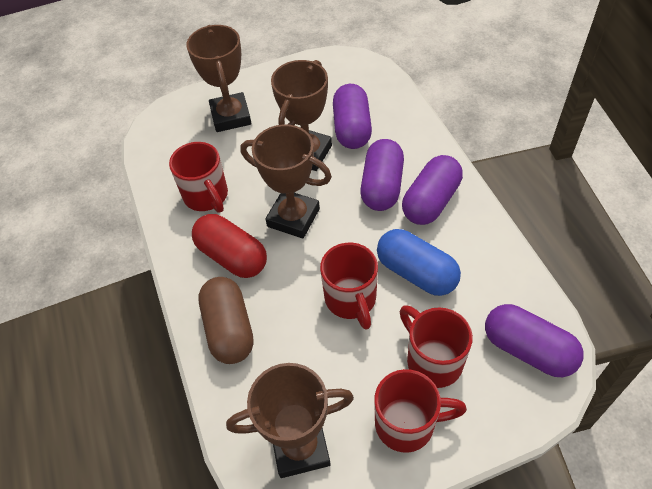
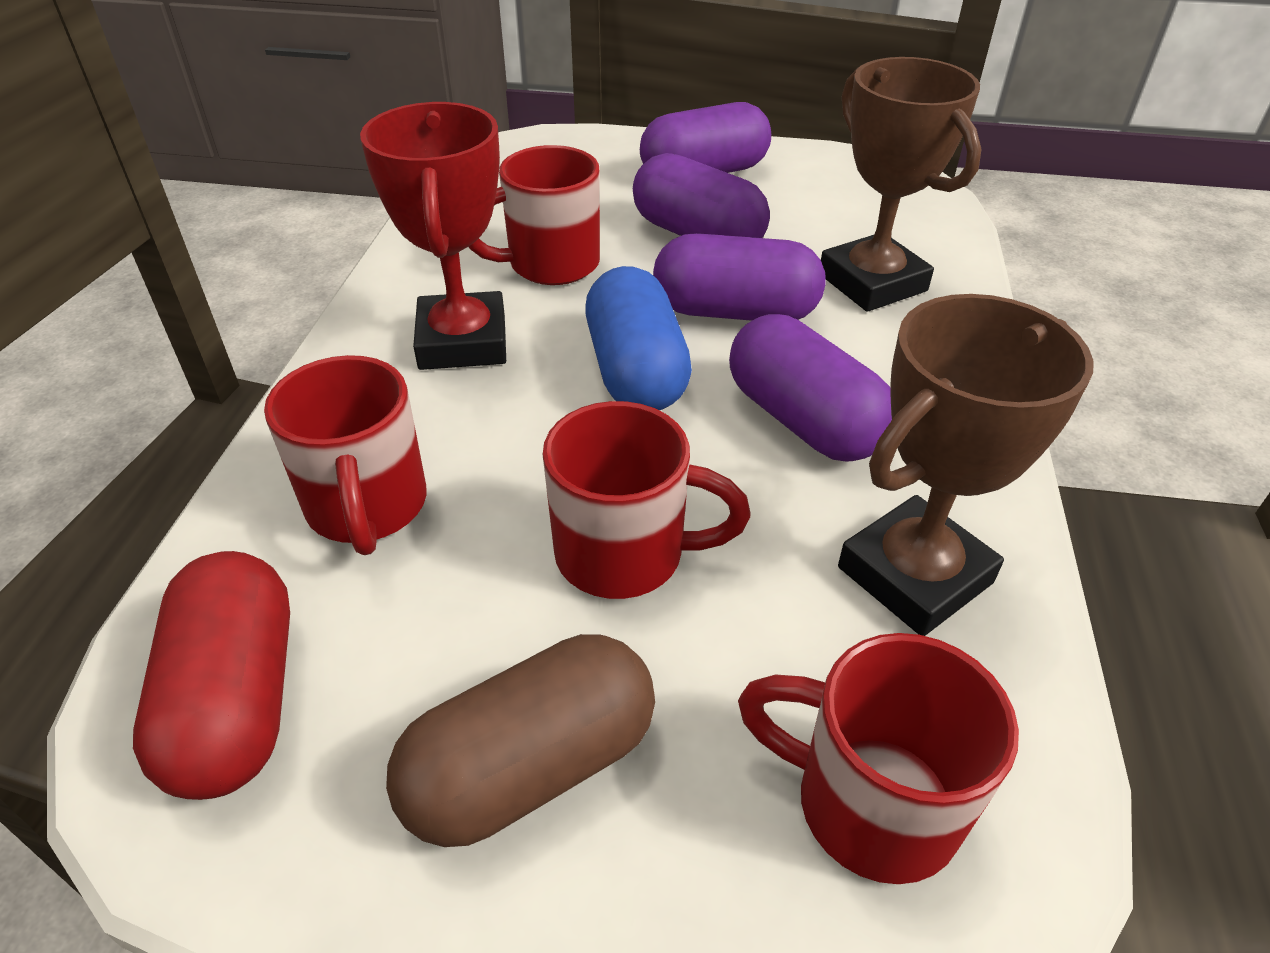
brown trophy: 4 -> 2
red trophy: 0 -> 1

